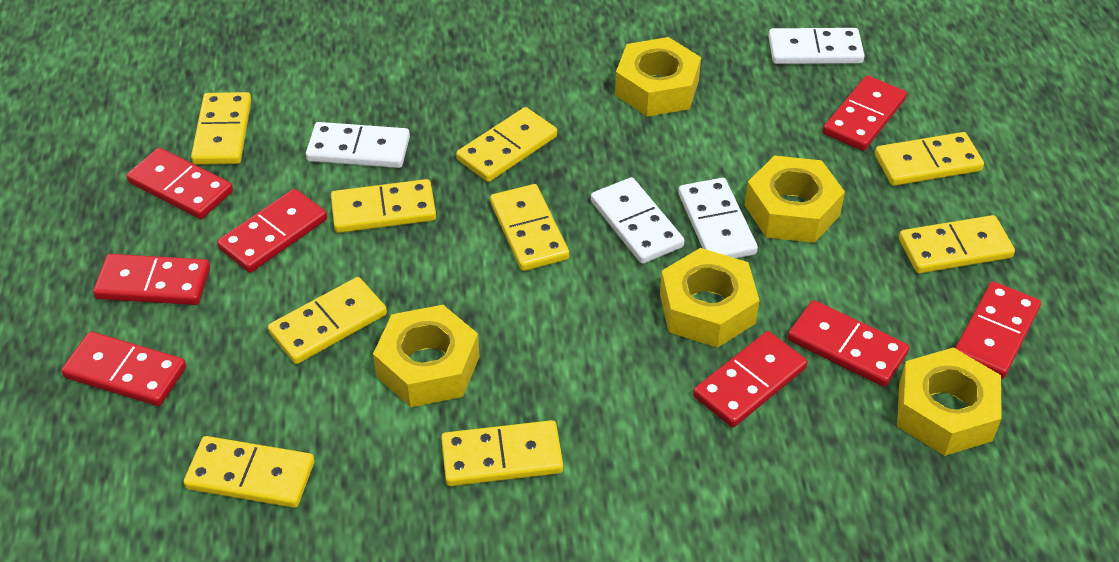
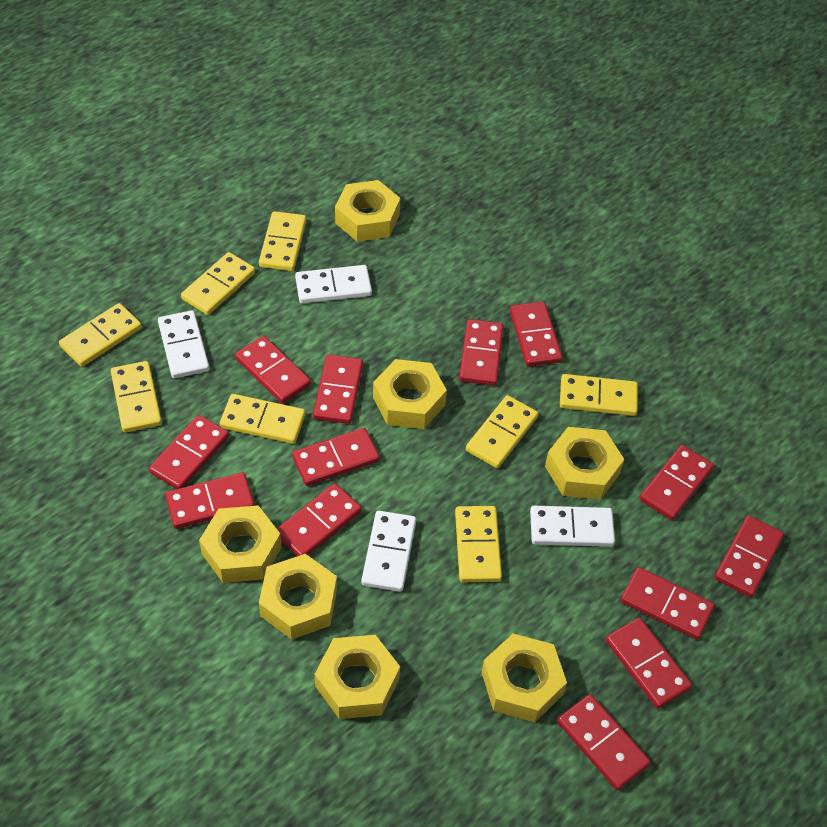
red domino: 8 -> 13
yellow domino: 9 -> 8
yellow nut: 5 -> 7

